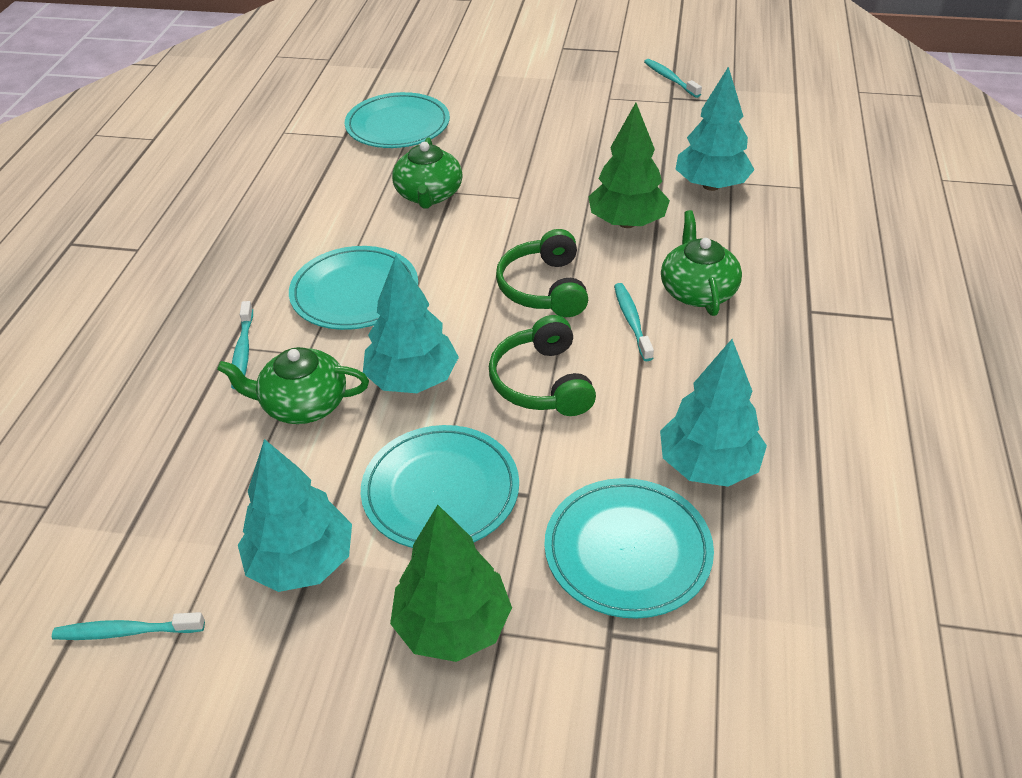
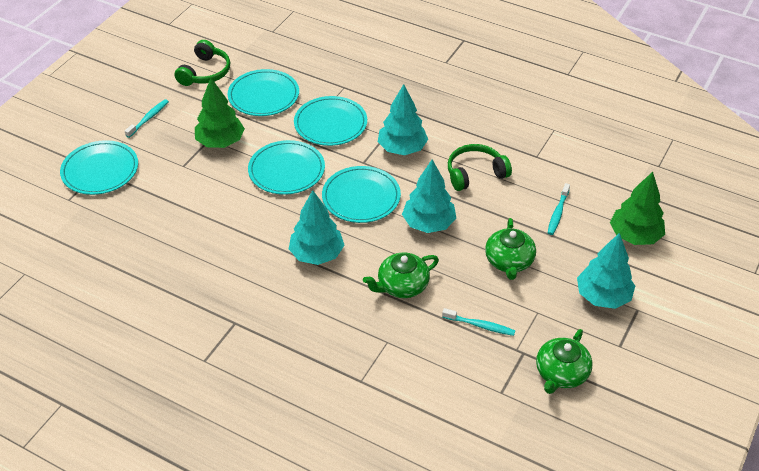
turquoise plate: 4 -> 5
turquoise toothbrush: 4 -> 3

